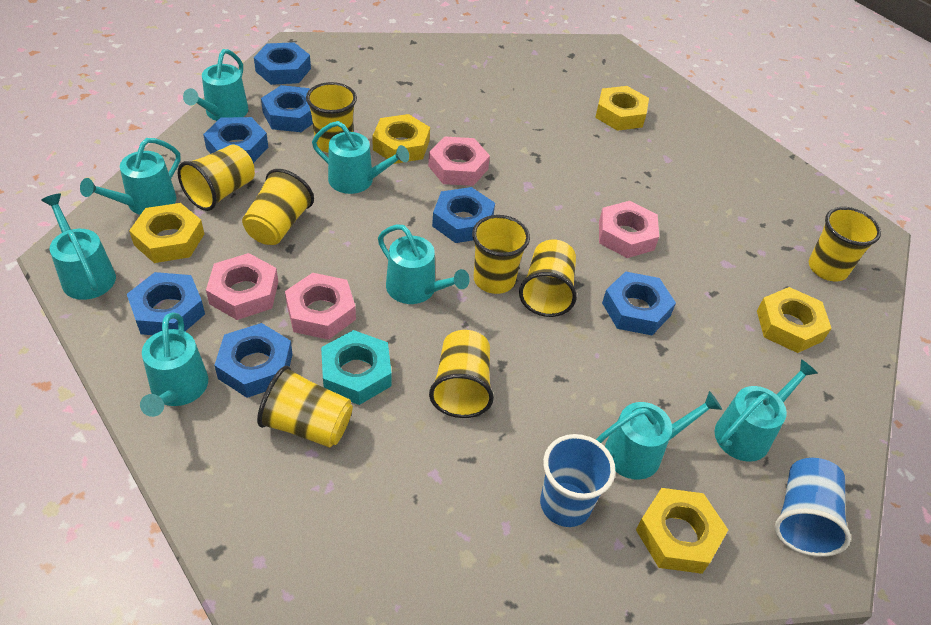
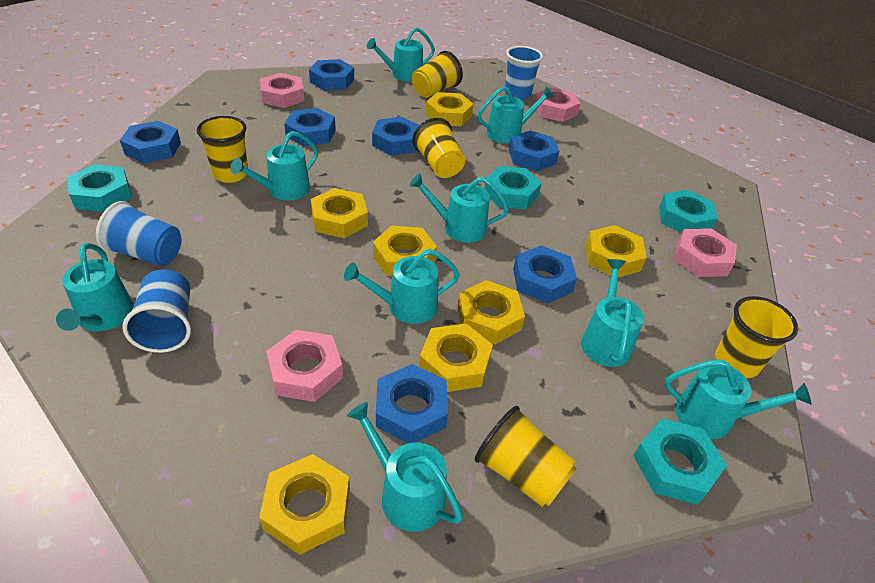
blue cup: 2 -> 3
turquoise nut: 1 -> 4
turquoise watering can: 8 -> 9
yellow cup: 8 -> 5
yellow nut: 5 -> 7

